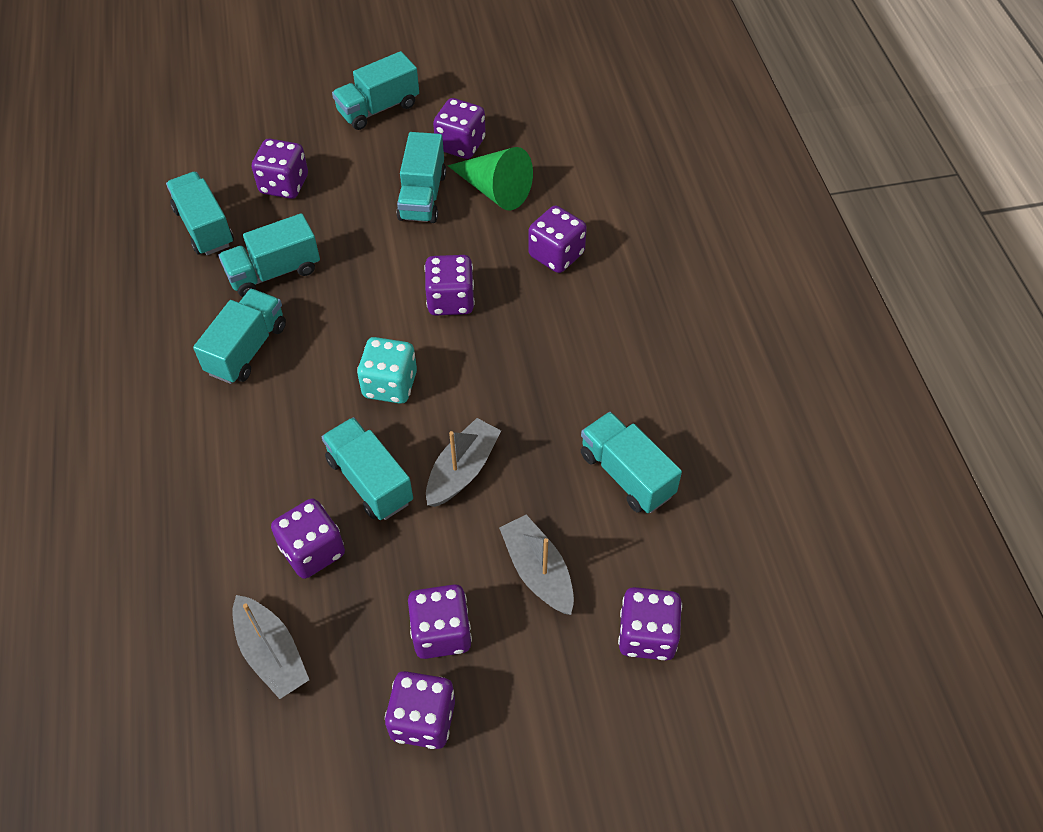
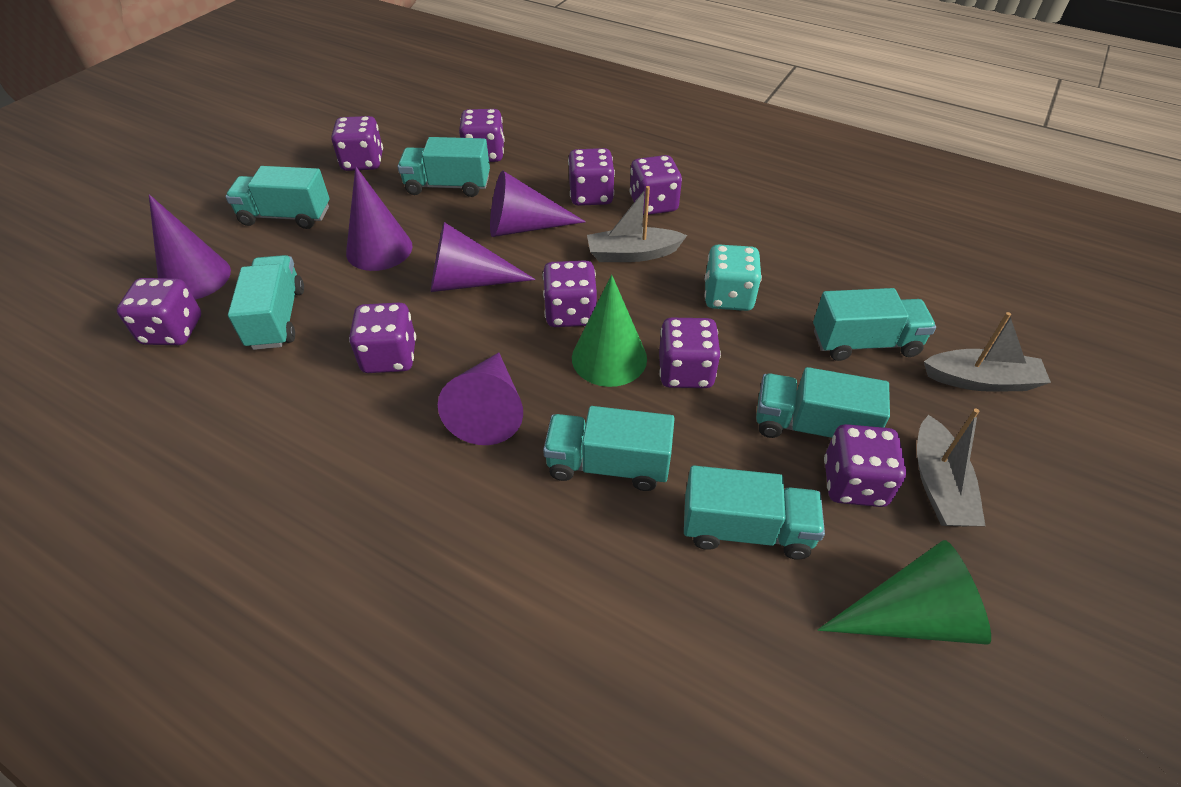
green cone: 1 -> 2
purple cone: 0 -> 5
purple dice: 8 -> 9

